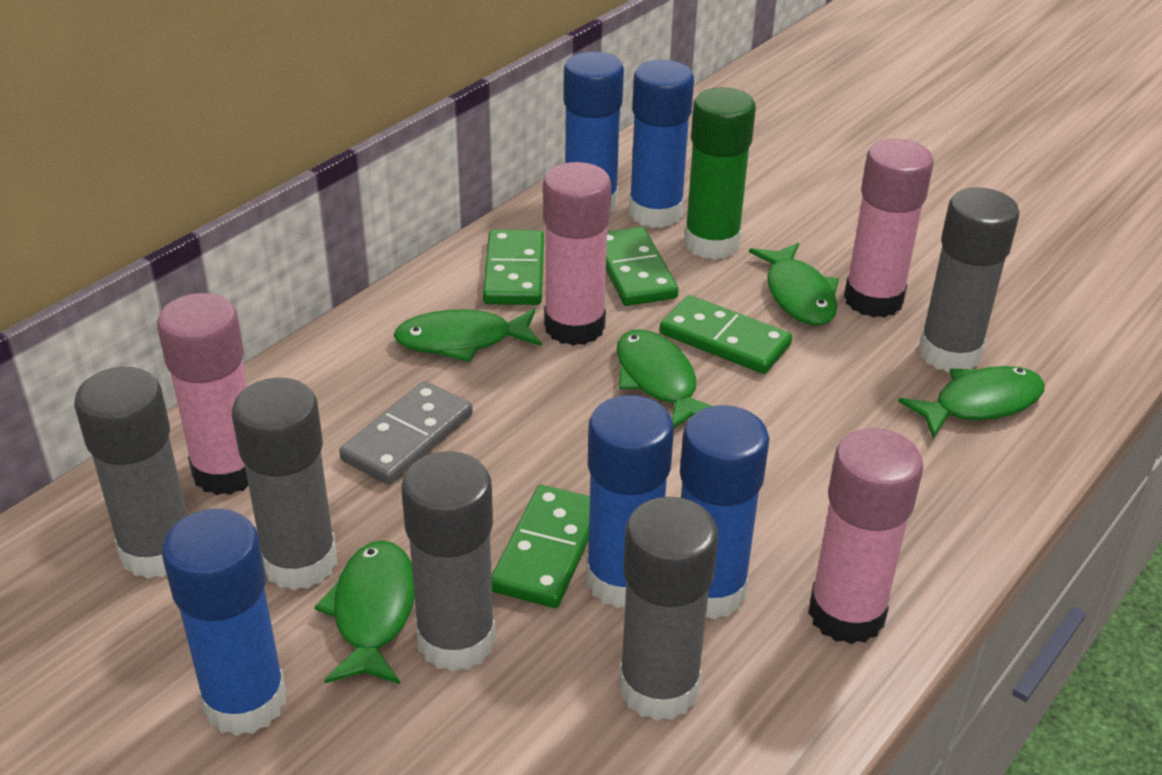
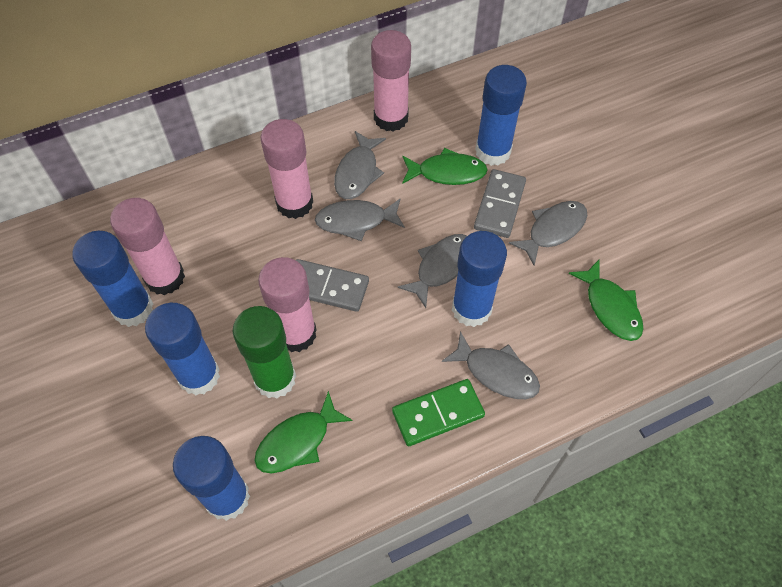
green domino: 4 -> 1
green fish: 5 -> 3
grey domino: 1 -> 2
grey fish: 0 -> 5
grey glue stick: 5 -> 0

